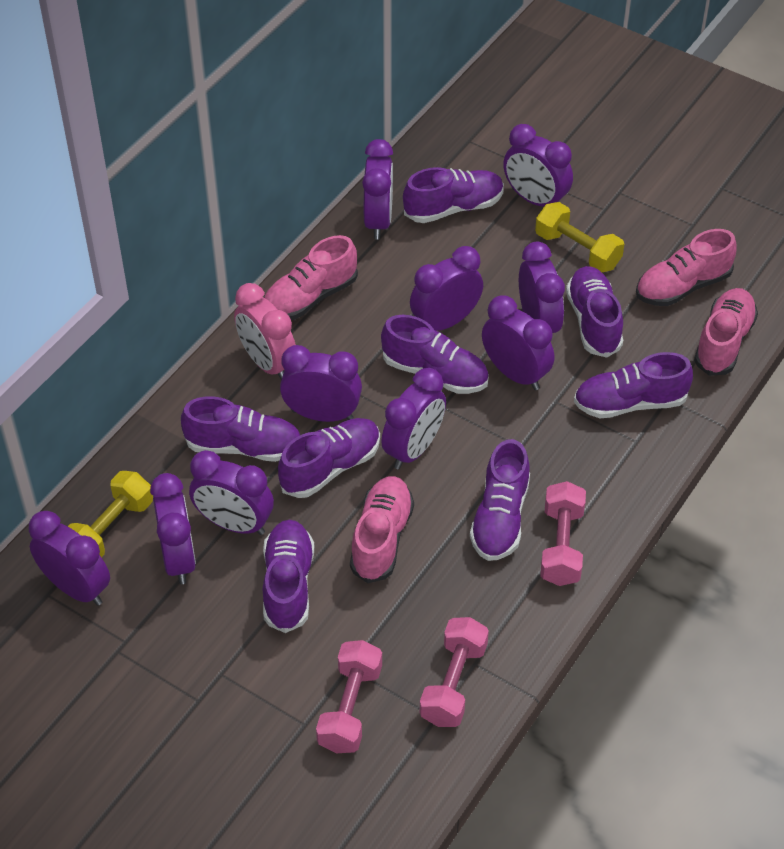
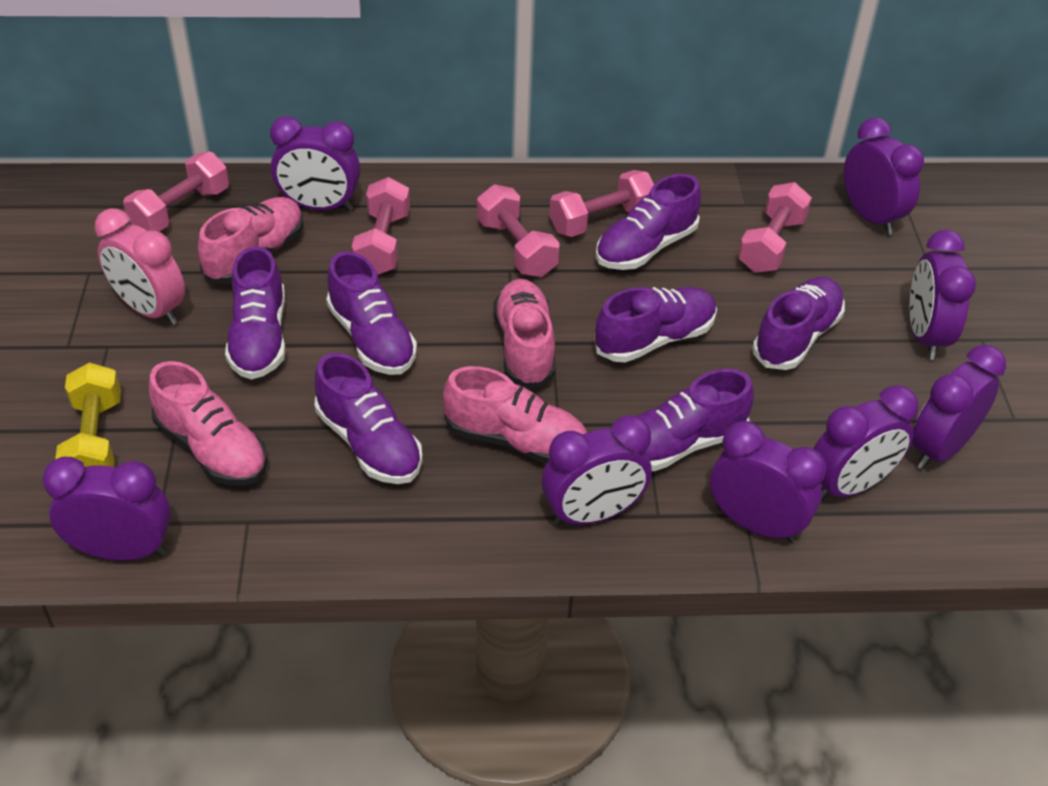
pink dumbbell: 3 -> 5
purple clock: 10 -> 8
purple shoe: 8 -> 7
yellow dumbbell: 2 -> 1

